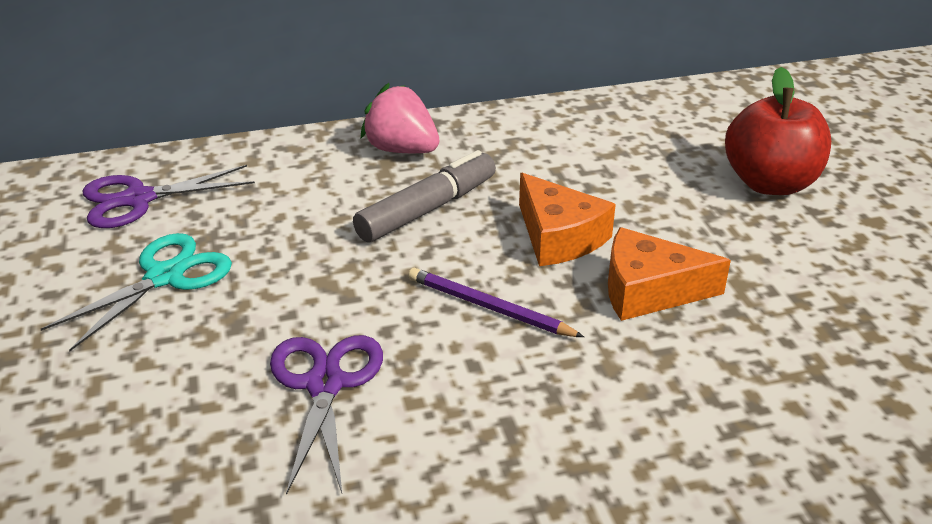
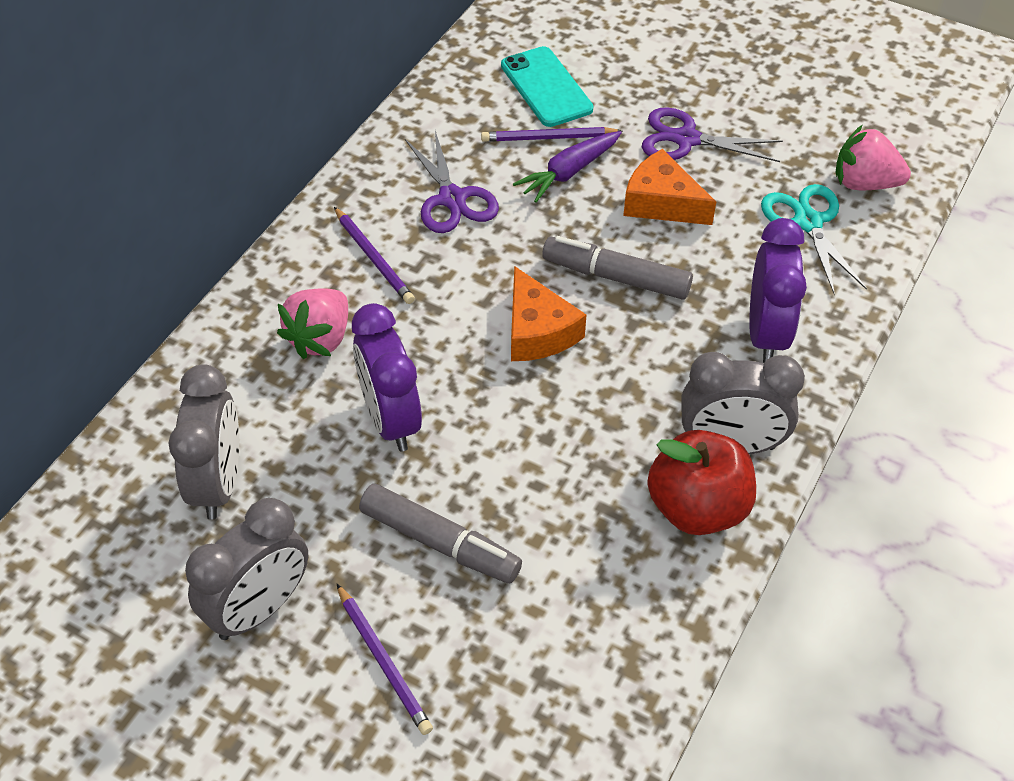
grey clock: 0 -> 3
grey marker: 1 -> 2
pink strawberry: 1 -> 2
purple carrot: 0 -> 1
purple clock: 0 -> 2
purple pencil: 1 -> 3
turquoise phone: 0 -> 1

